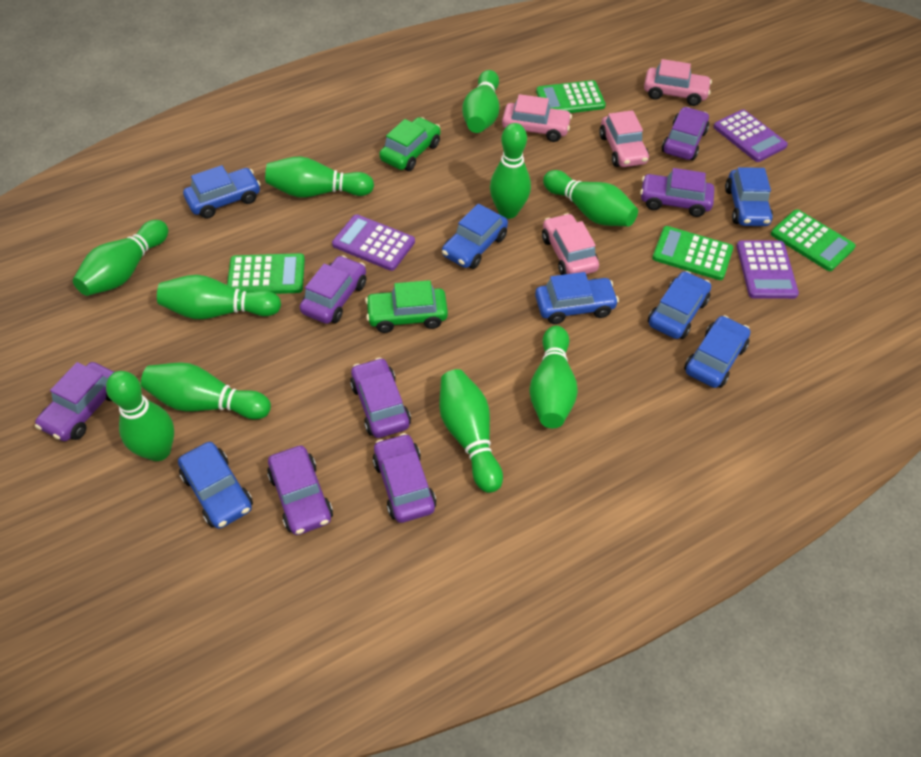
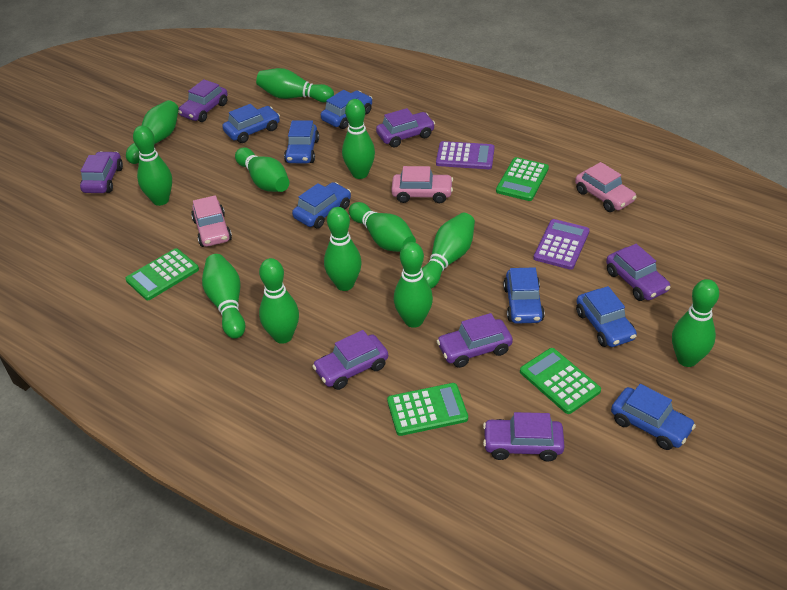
green bowling pin: 10 -> 12
green car: 2 -> 0
pink car: 4 -> 3
purple calculator: 3 -> 2

